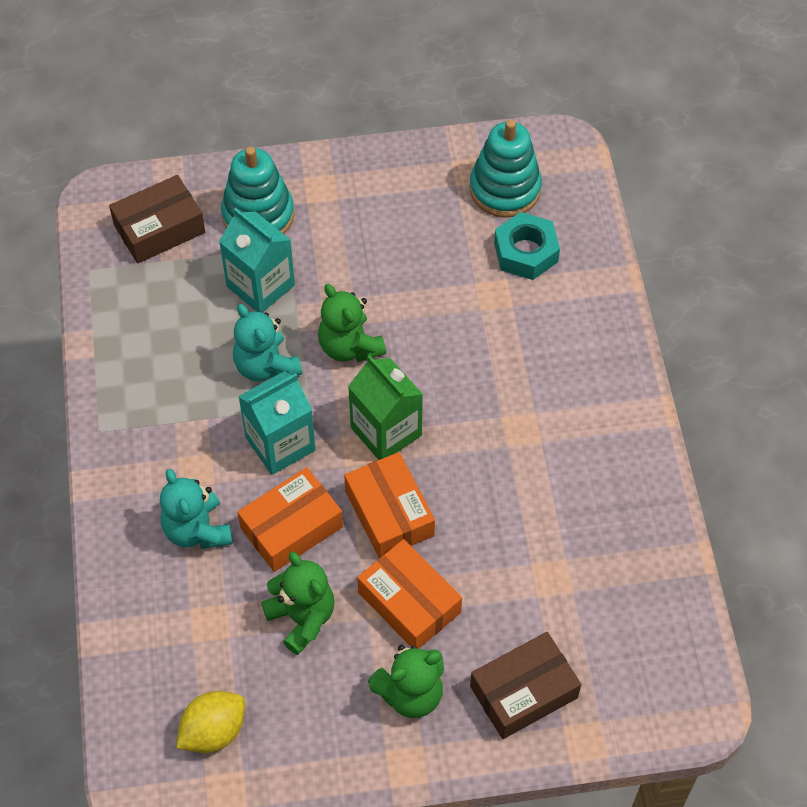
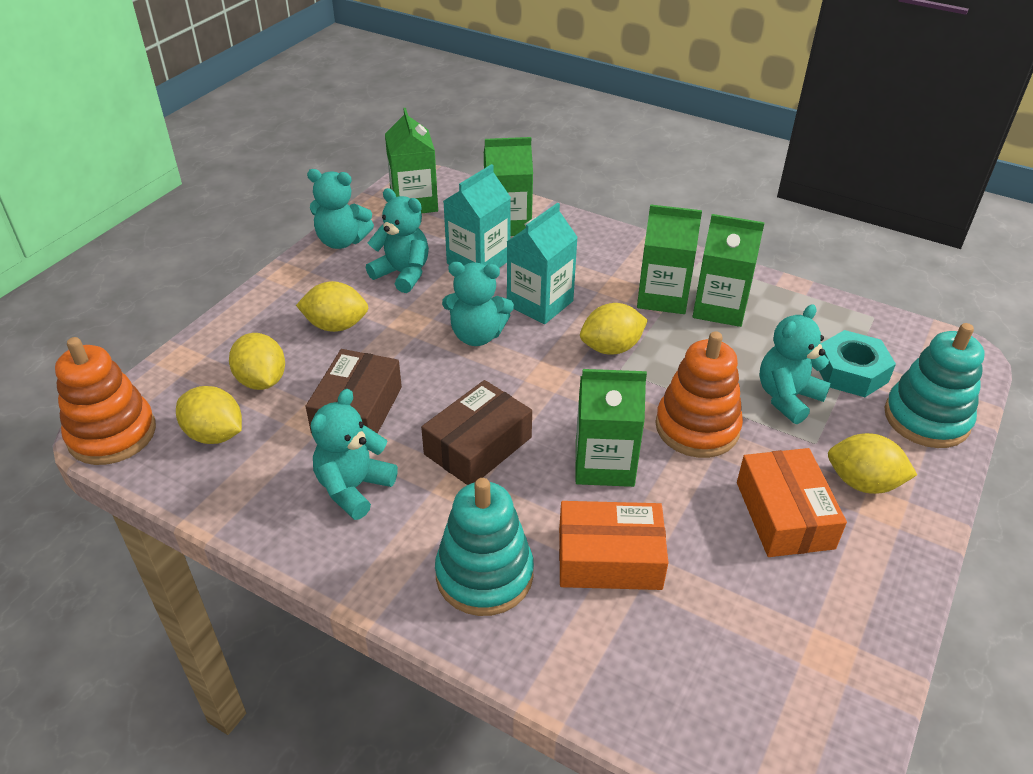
green carton: 1 -> 5
green teddy bear: 3 -> 0
orange box: 3 -> 2
orange stacking toy: 0 -> 2
turquoise teddy bear: 2 -> 5
yellow lemon: 1 -> 5

